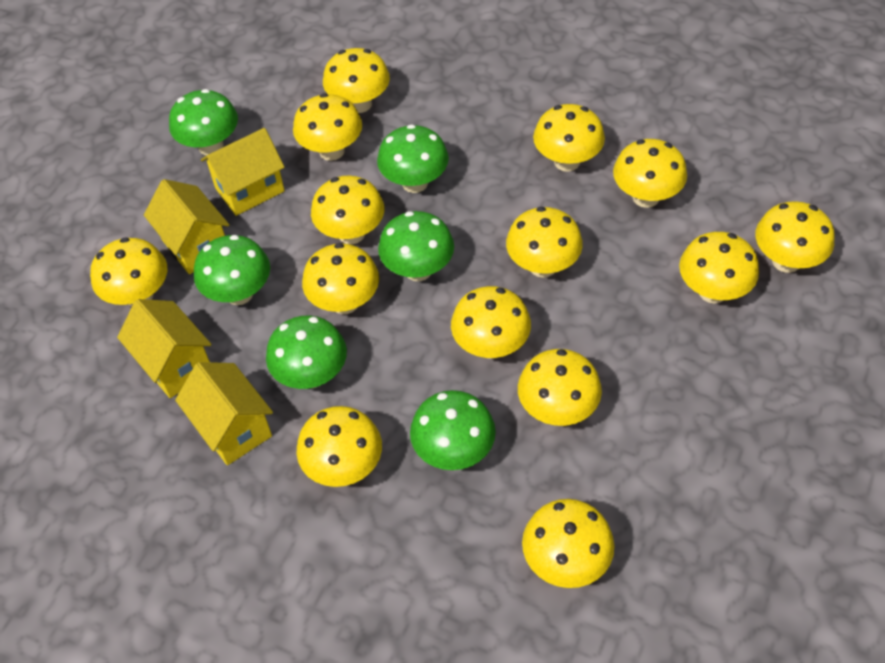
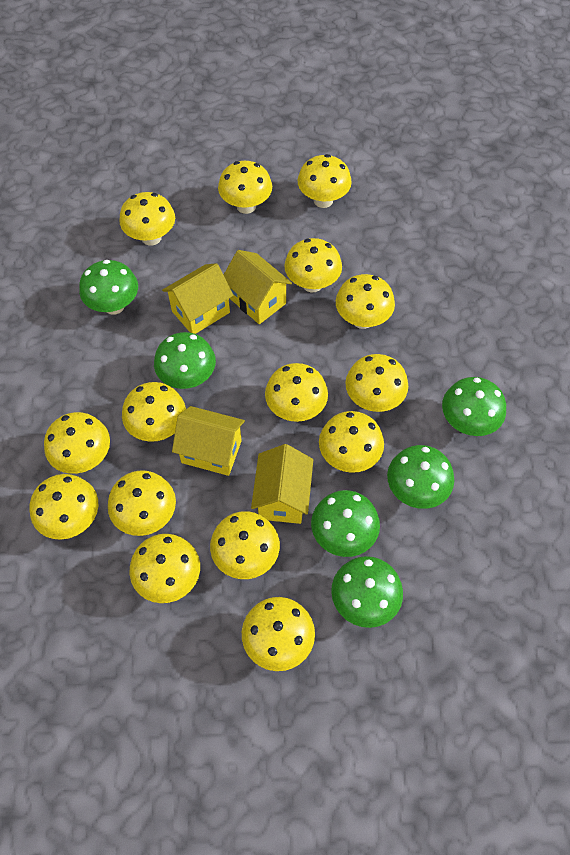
yellow mushroom: 14 -> 15

